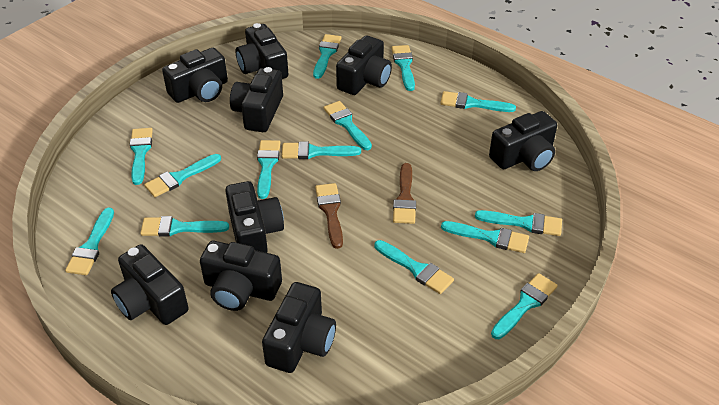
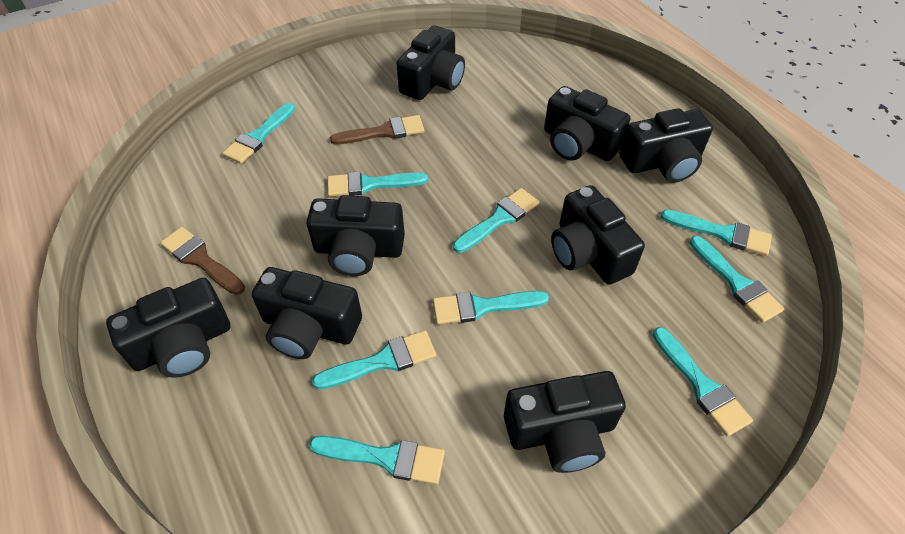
black camera: 9 -> 8
turquoise brush: 14 -> 9

